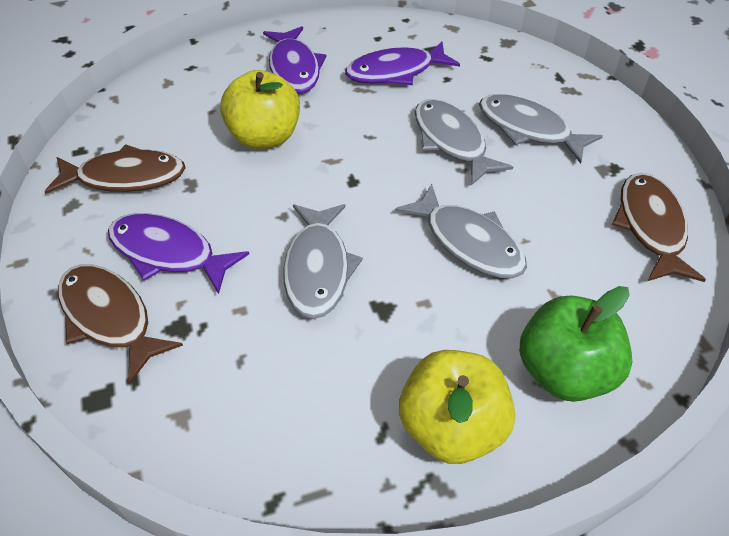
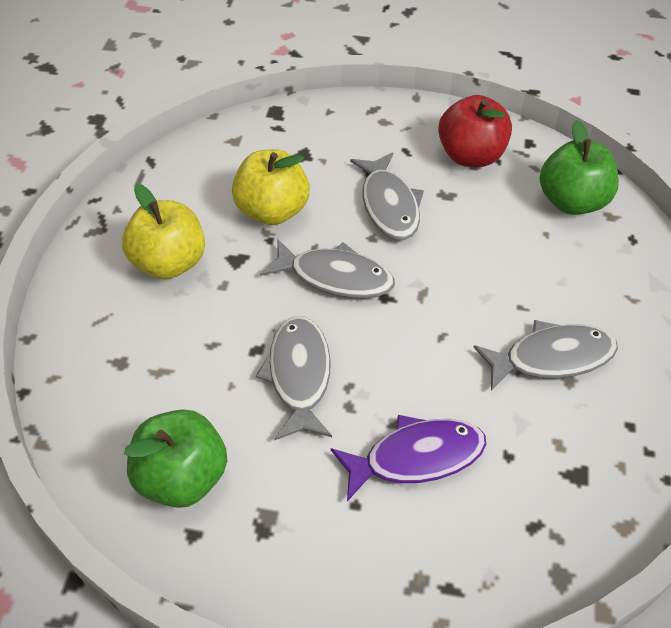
brown fish: 3 -> 0
green apple: 1 -> 2
purple fish: 3 -> 1
red apple: 0 -> 1

